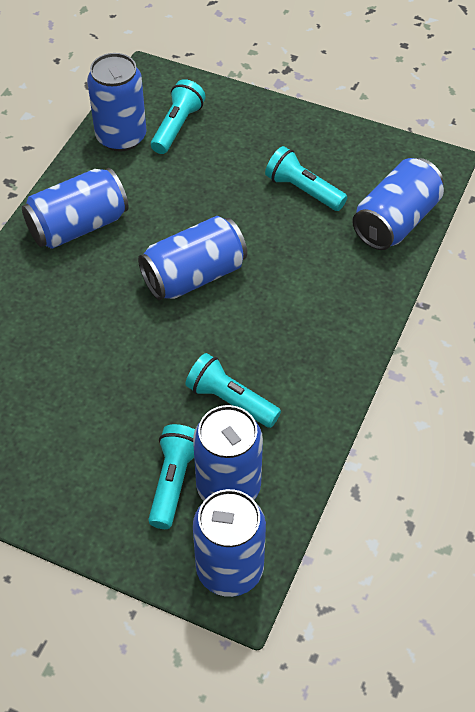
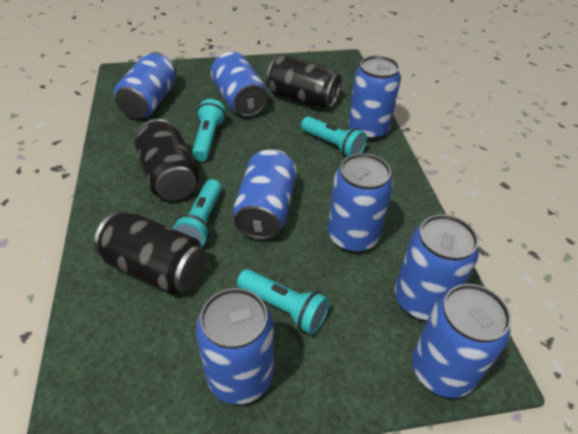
black can: 0 -> 3
blue can: 6 -> 8

